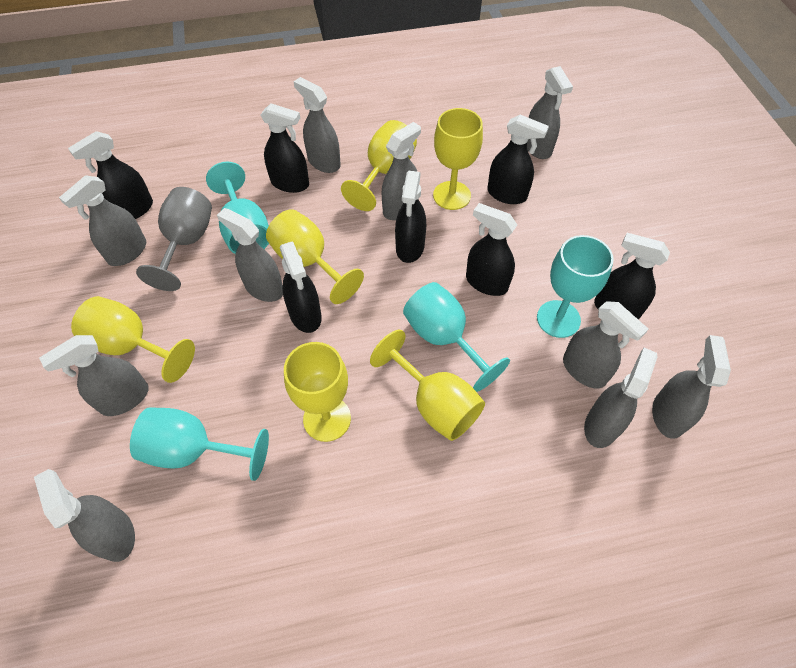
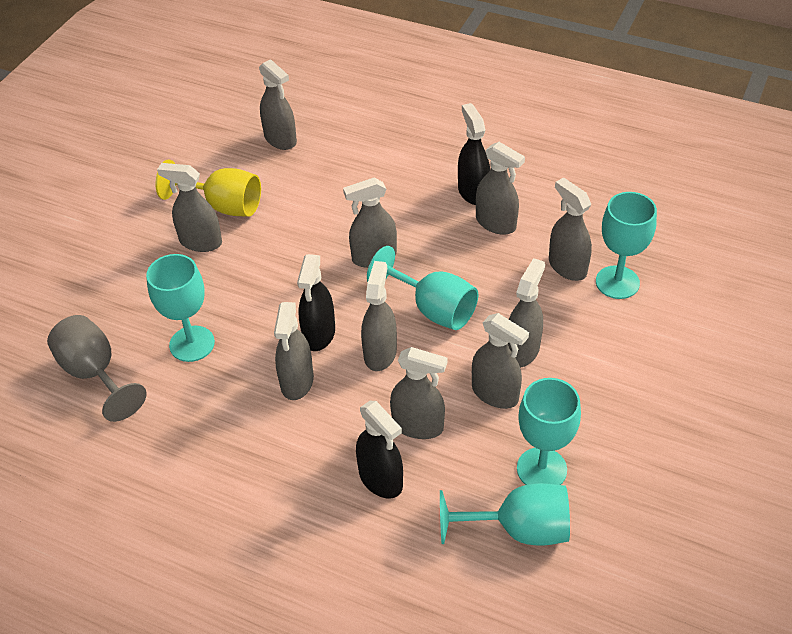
black spray bottle: 7 -> 3
turquoise goblet: 4 -> 5
yellow goblet: 6 -> 1

